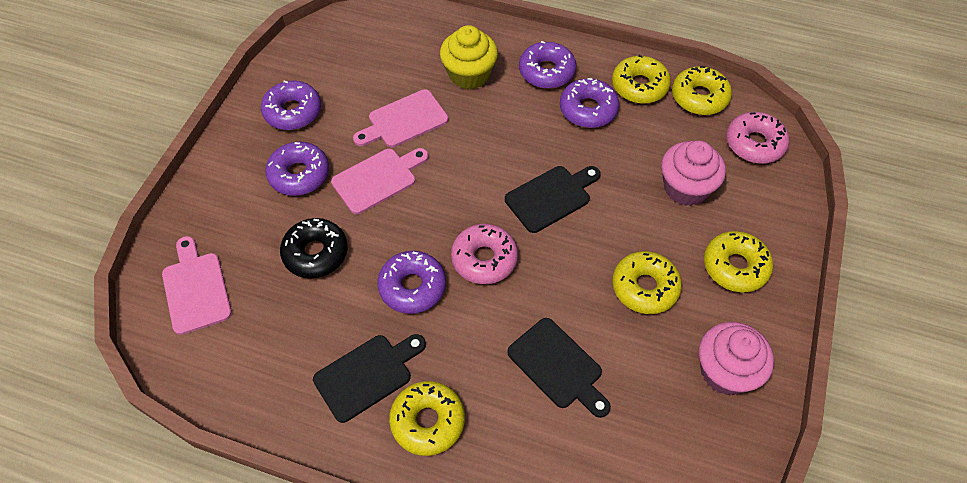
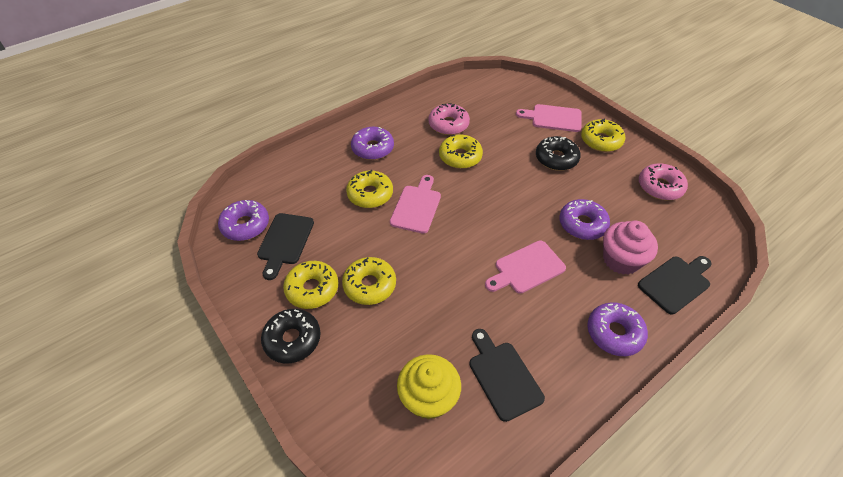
black donut: 1 -> 2
pink cupcake: 2 -> 1
purple donut: 5 -> 4

